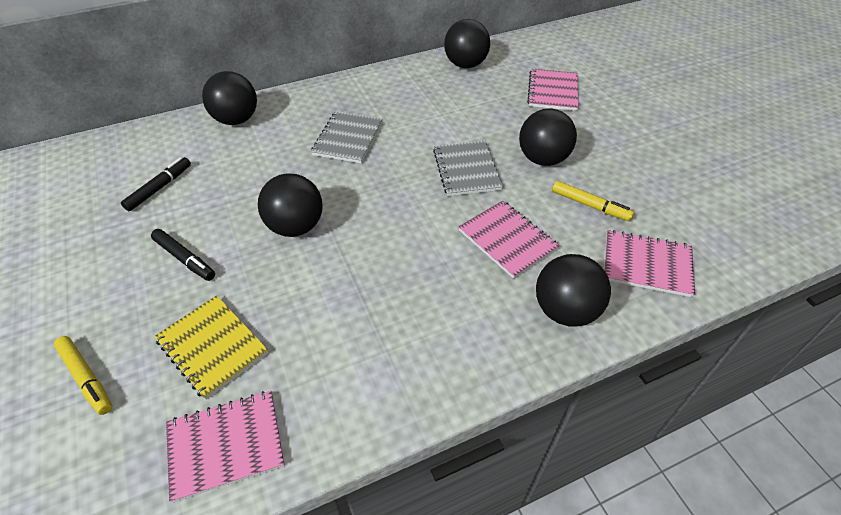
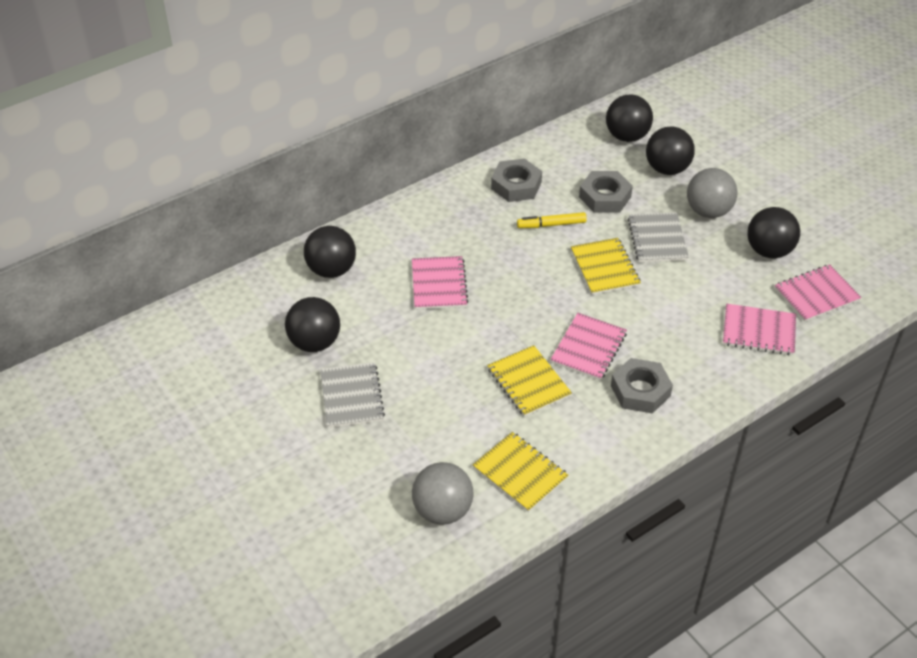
black marker: 2 -> 0
grey ball: 0 -> 2
grey nut: 0 -> 3
yellow marker: 2 -> 1
yellow notebook: 1 -> 3

